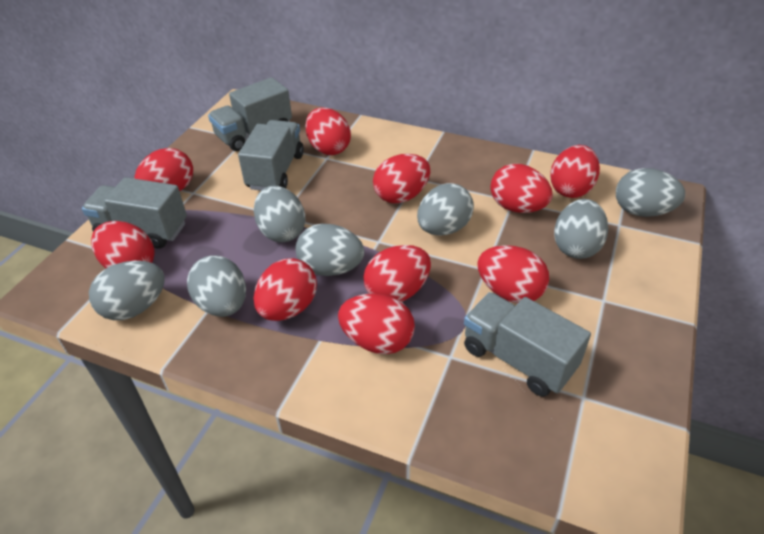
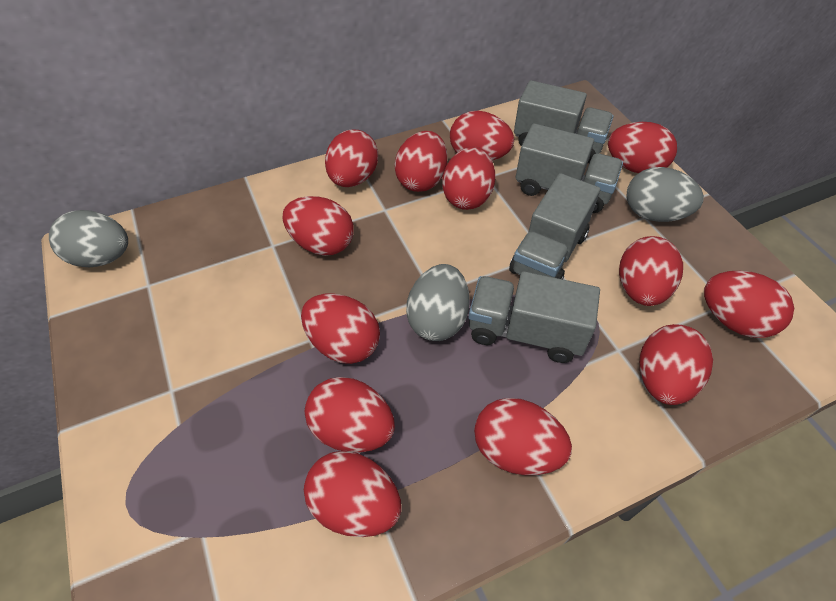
grey egg: 7 -> 3
red egg: 10 -> 13

